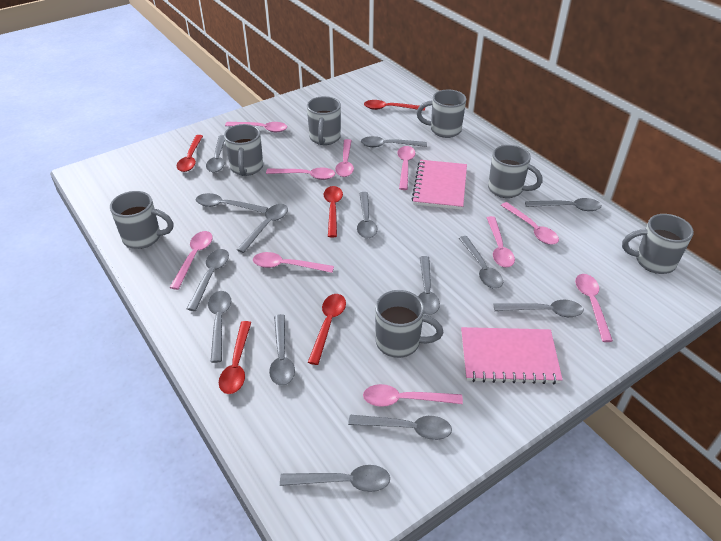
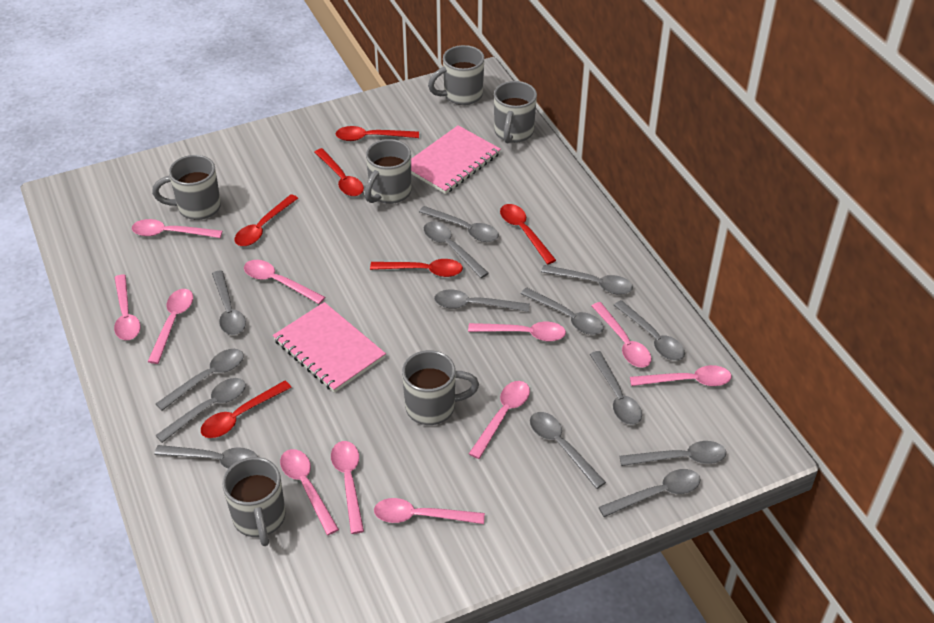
grey mug: 7 -> 6
pink spoon: 10 -> 11
red spoon: 5 -> 6

